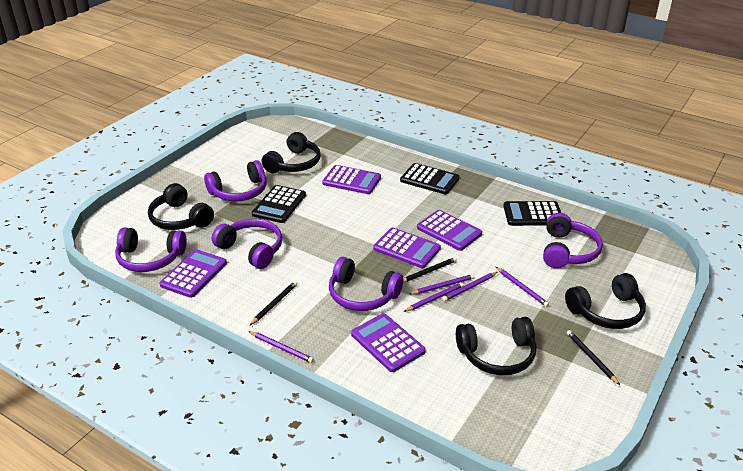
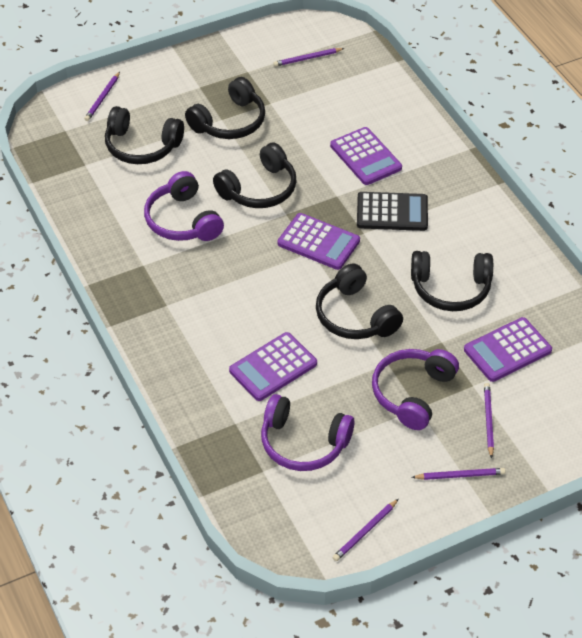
black calculator: 3 -> 1
black headphones: 4 -> 5
black pencil: 3 -> 0
purple calculator: 5 -> 4
purple headphones: 5 -> 3

